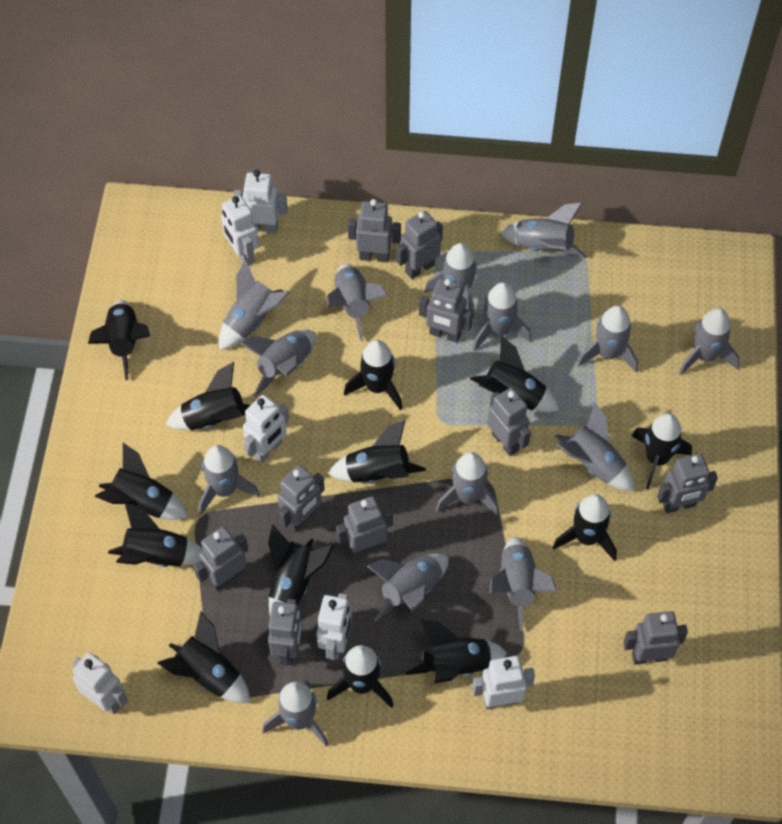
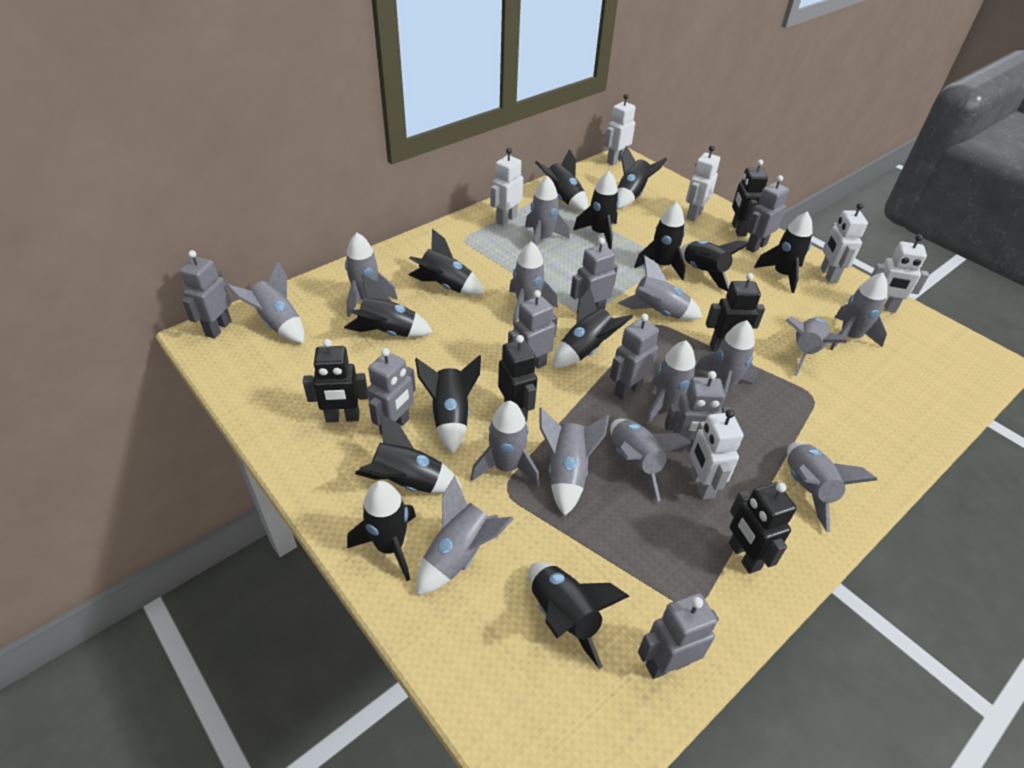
black robot: 0 -> 5
grey robot: 10 -> 8

